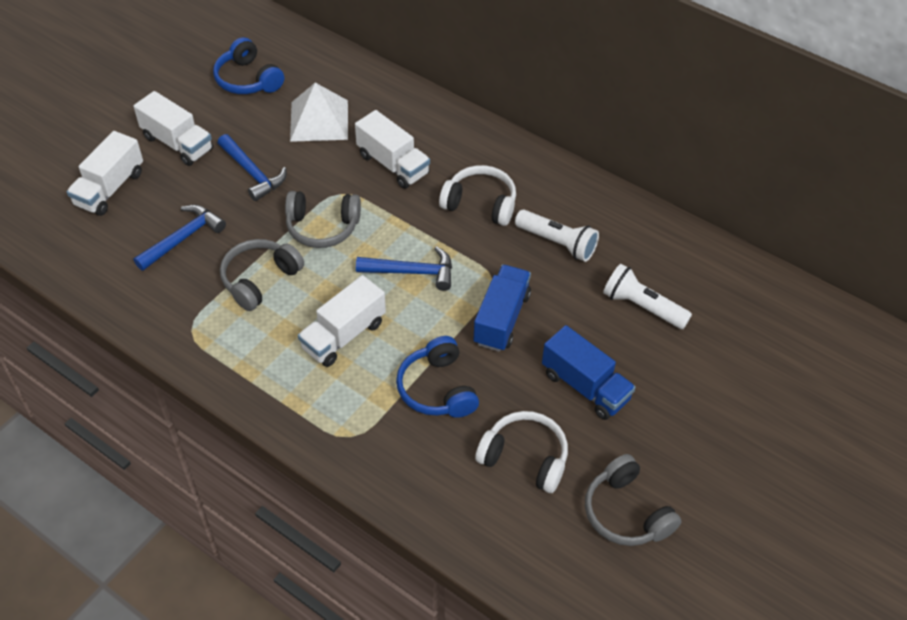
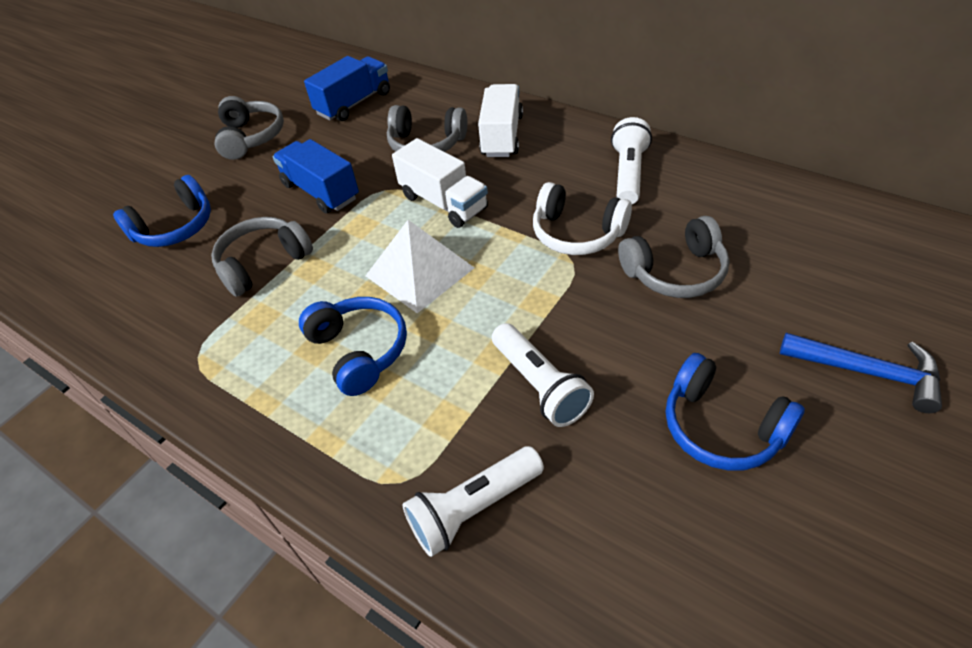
blue hammer: 3 -> 1
blue headphones: 2 -> 3
grey headphones: 3 -> 4
white flashlight: 2 -> 3
white headphones: 2 -> 1
white truck: 4 -> 2

